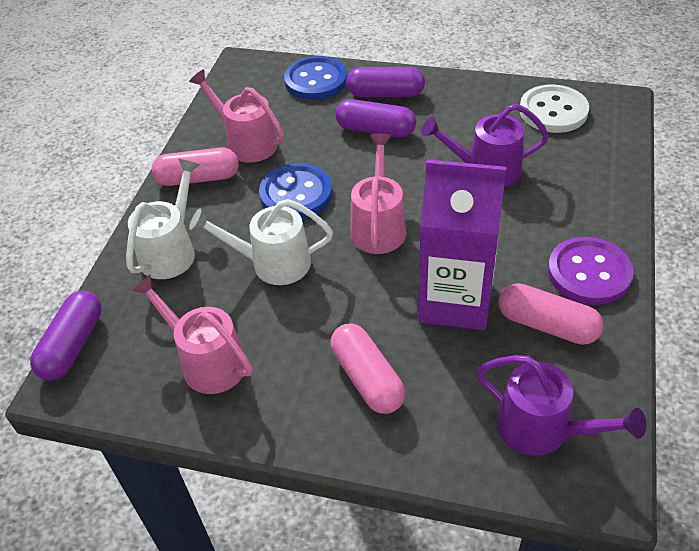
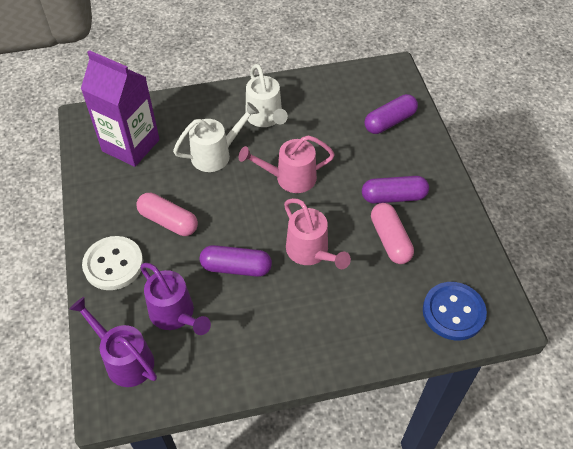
blue button: 2 -> 1
pink capsule: 3 -> 2
pink watering can: 3 -> 2
purple button: 1 -> 0

